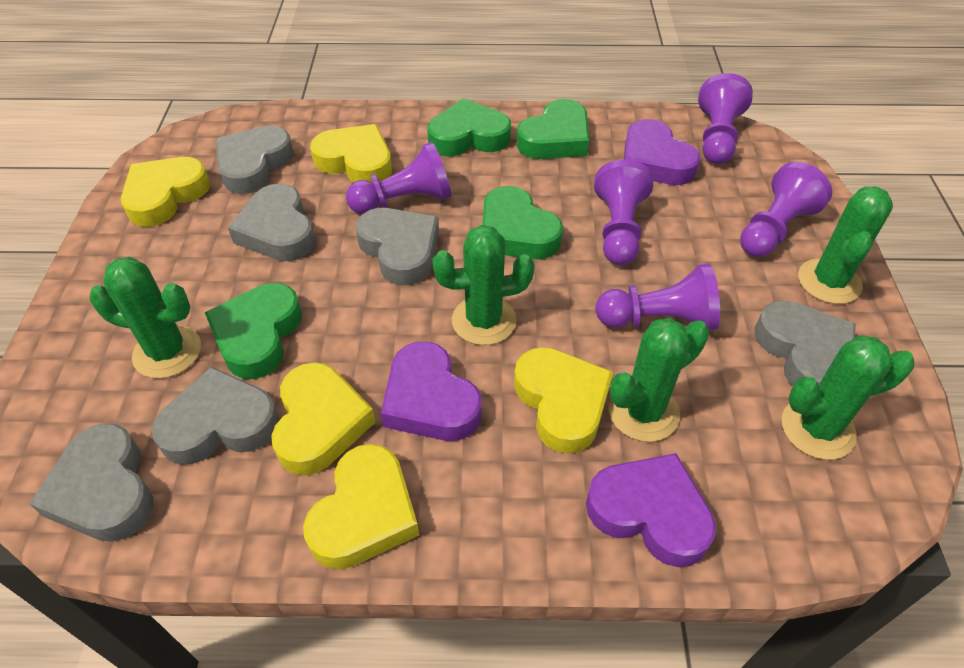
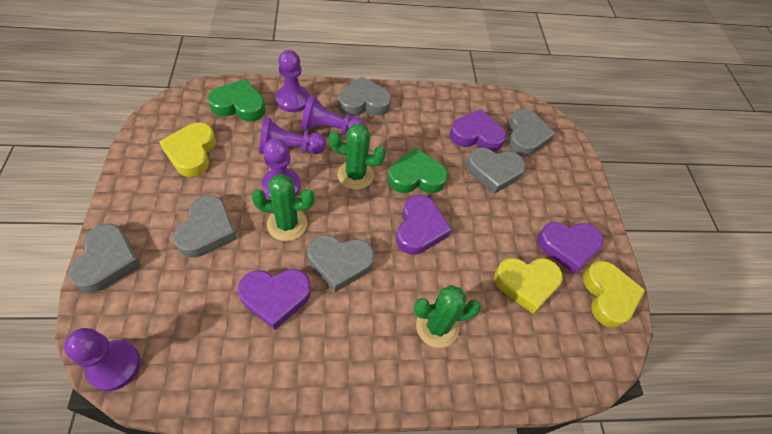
green cactus: 5 -> 3
green heart: 4 -> 2
purple heart: 3 -> 4
yellow heart: 5 -> 3

